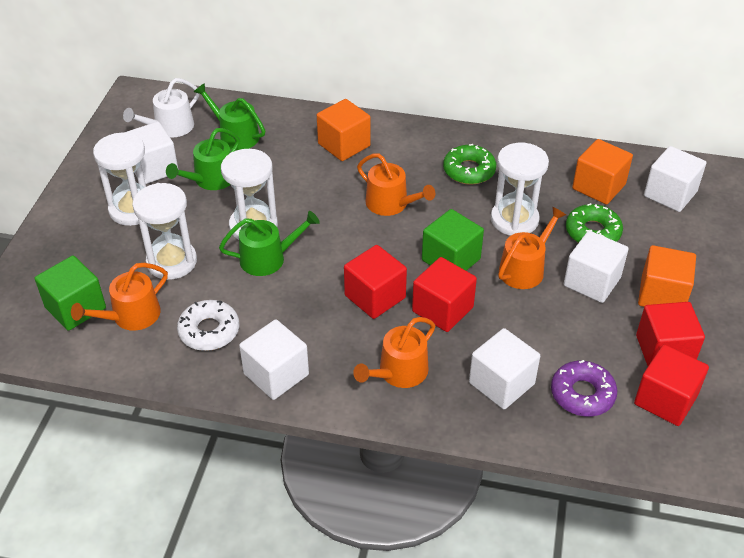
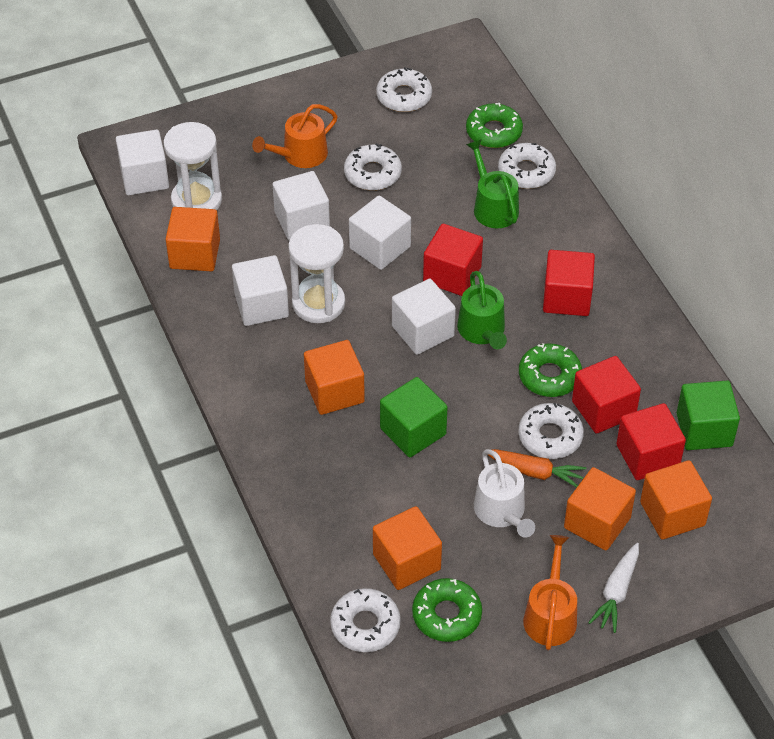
green donut: 2 -> 3
green watering can: 3 -> 2
orange carrot: 0 -> 1
orange cube: 3 -> 5
orange watering can: 4 -> 2
purple donut: 1 -> 0
white carrot: 0 -> 1
white donut: 1 -> 5
white hourglass: 4 -> 2

